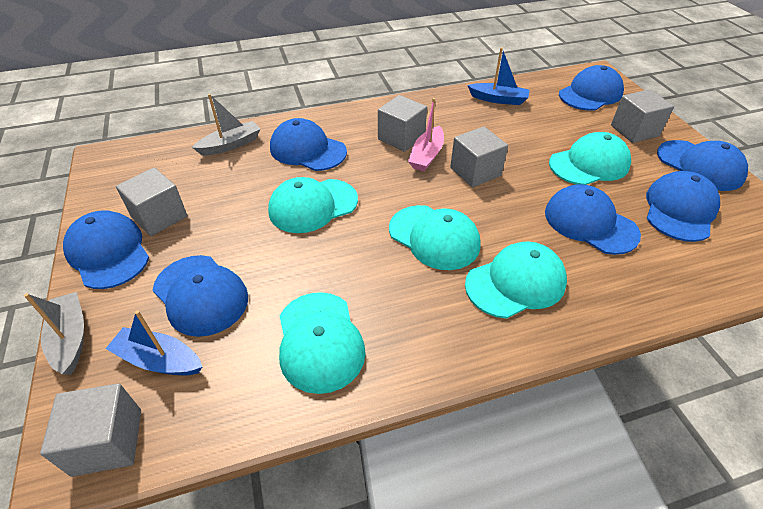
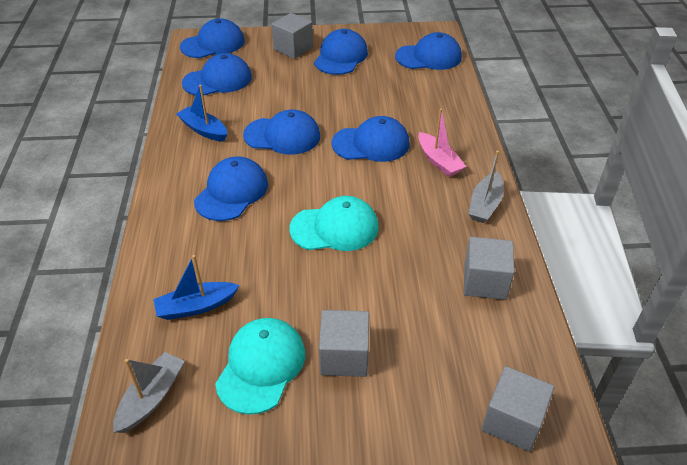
grey cube: 5 -> 4
turquoise cap: 5 -> 2

